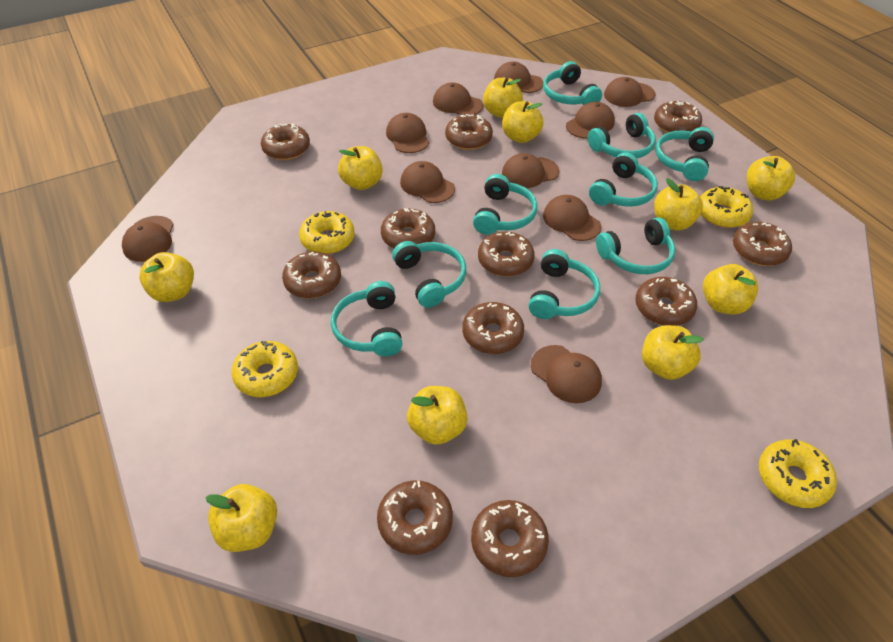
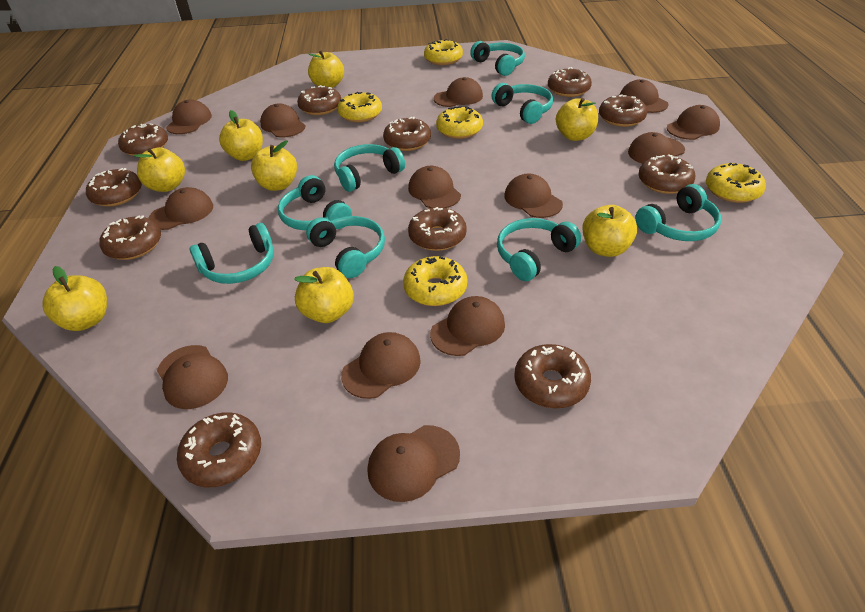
brown cap: 10 -> 13
turquoise headphones: 9 -> 8
yellow apple: 10 -> 8
yellow donut: 4 -> 5

